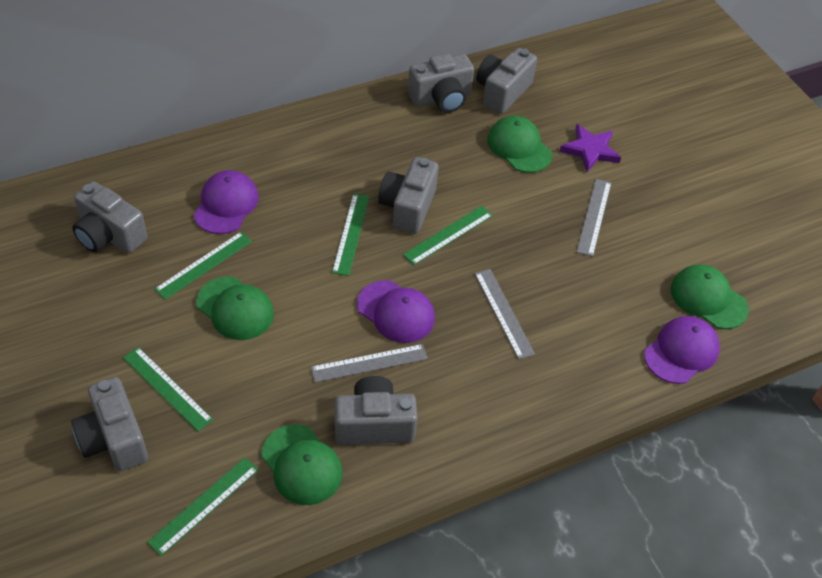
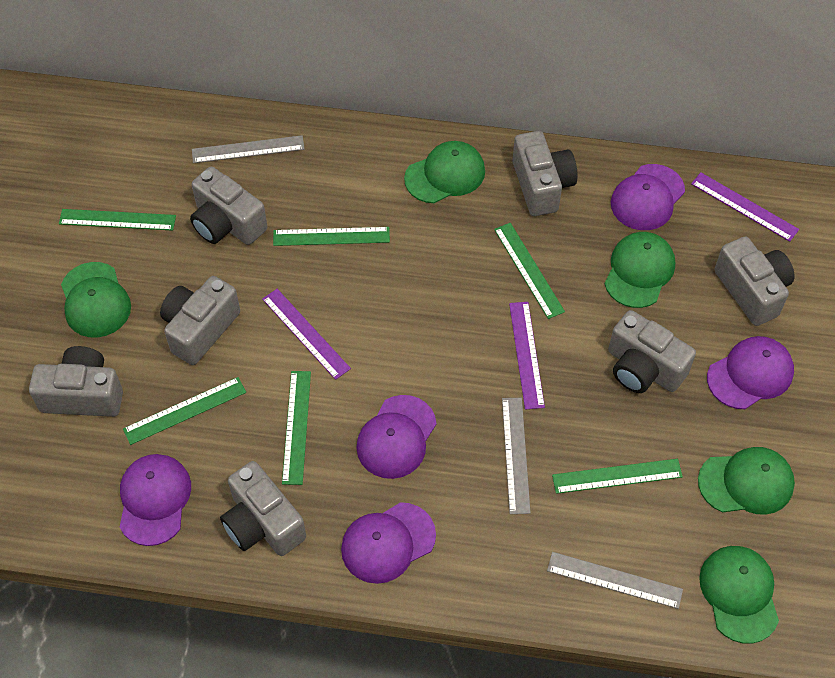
green cap: 4 -> 5
green ruler: 5 -> 6
grey camera: 6 -> 7
purple cap: 3 -> 5
purple ruler: 0 -> 3
purple star: 1 -> 0

